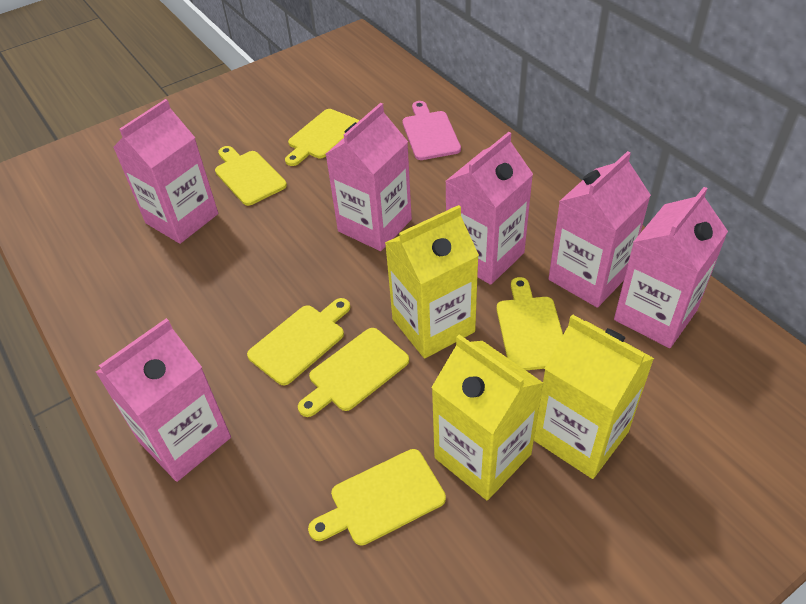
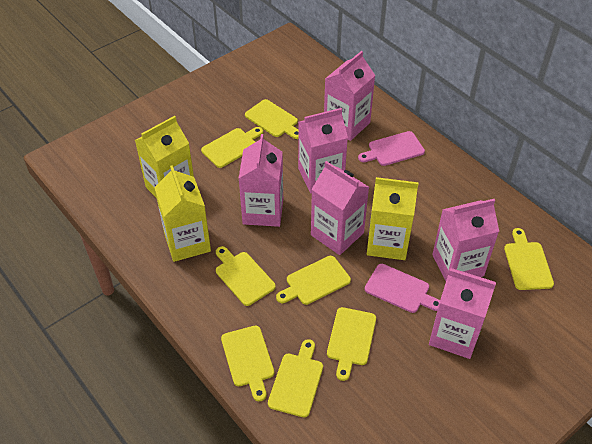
pink cutting board: 1 -> 2
yellow cutting board: 6 -> 8

